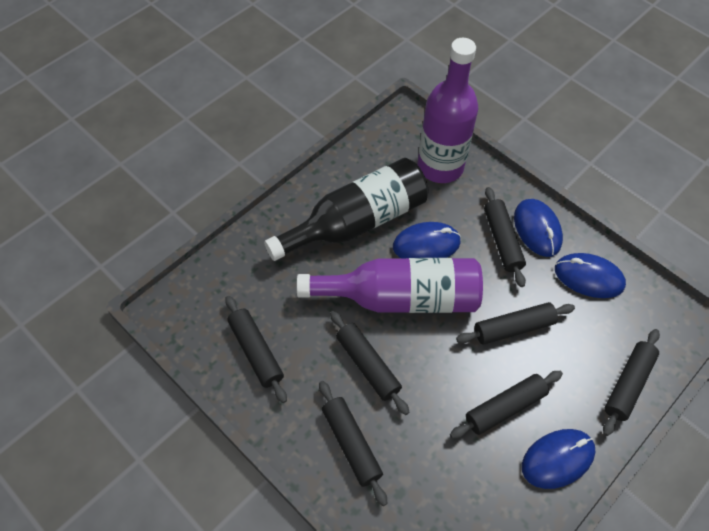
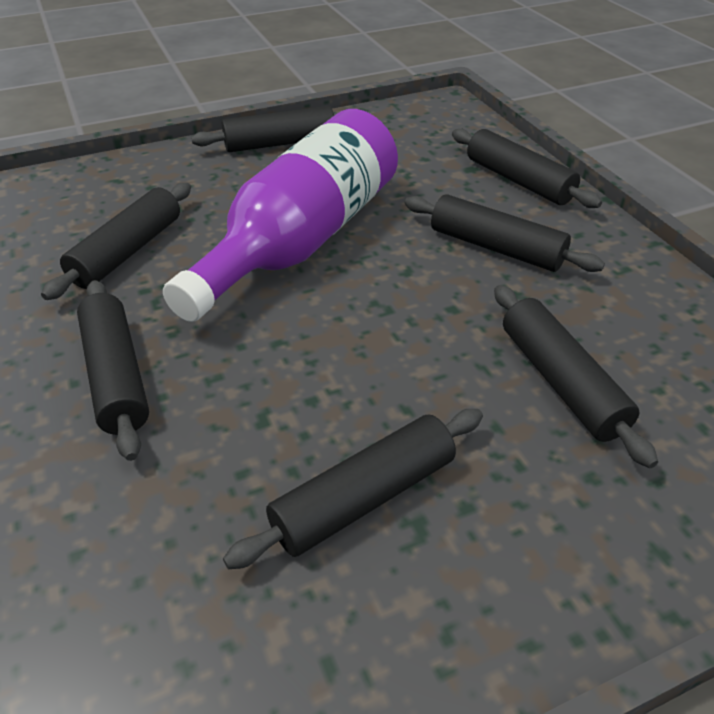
black bottle: 1 -> 0
blue mouse: 4 -> 0
purple bottle: 2 -> 1

